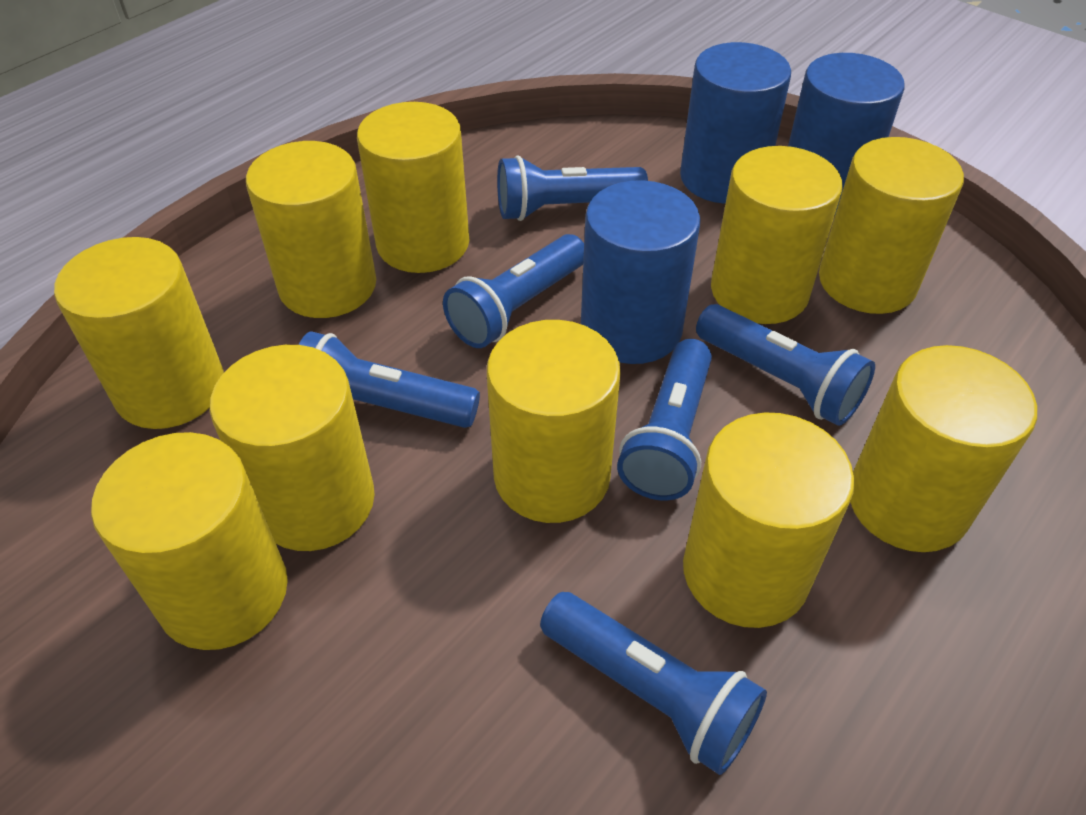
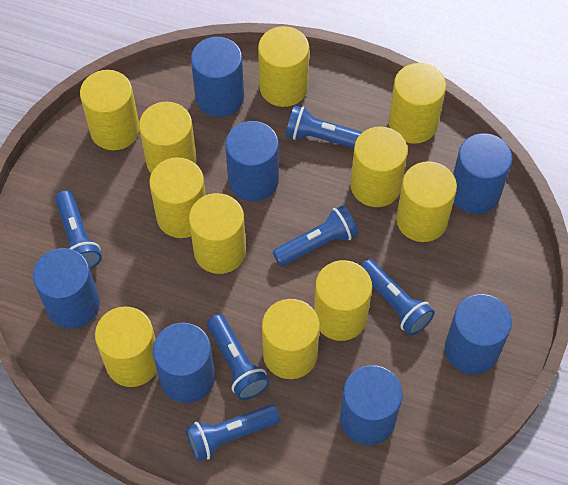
blue cylinder: 3 -> 7
yellow cylinder: 10 -> 11

